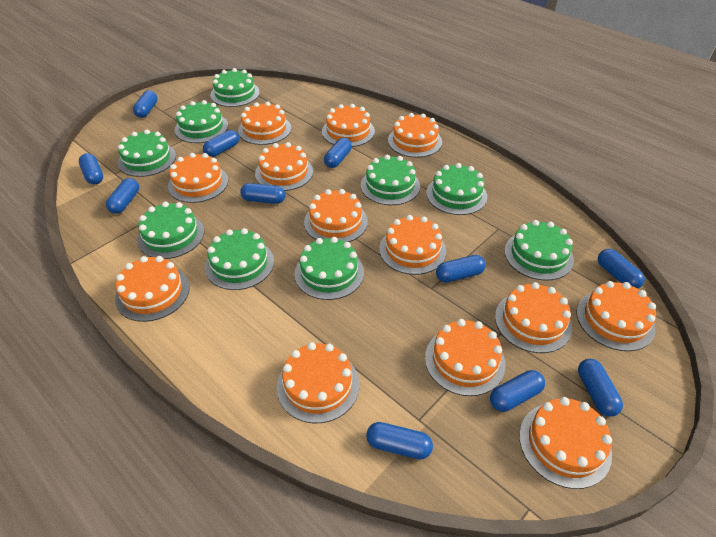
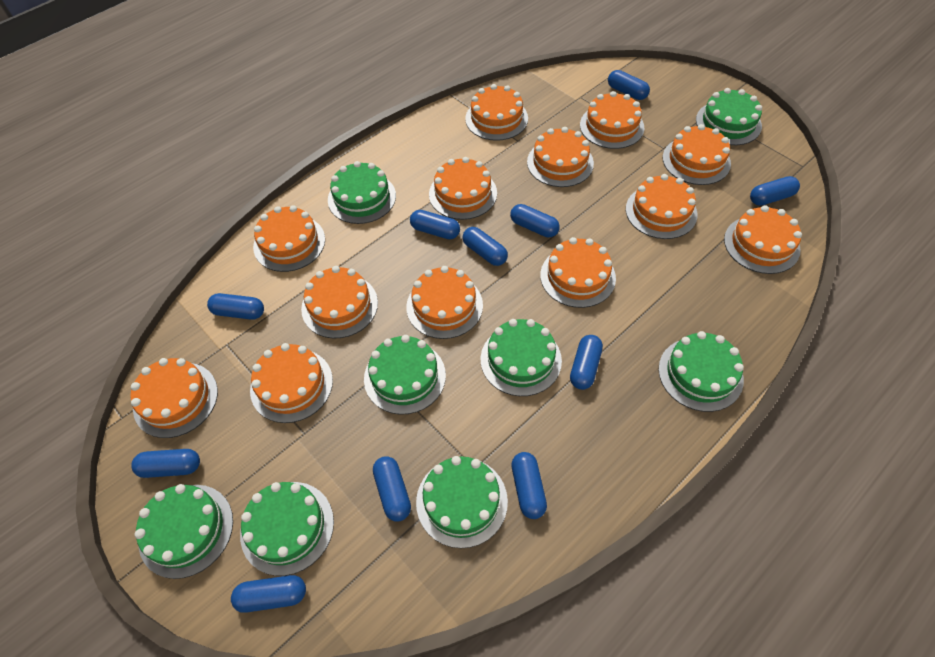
green cake: 9 -> 8

